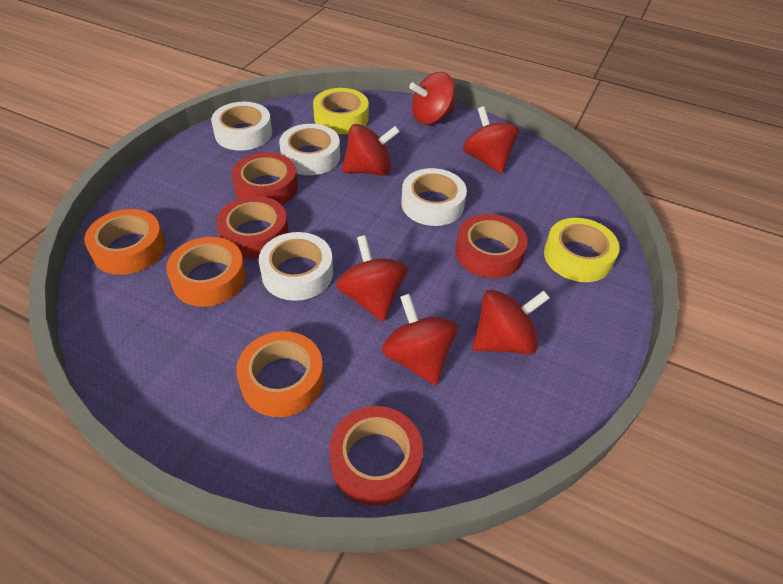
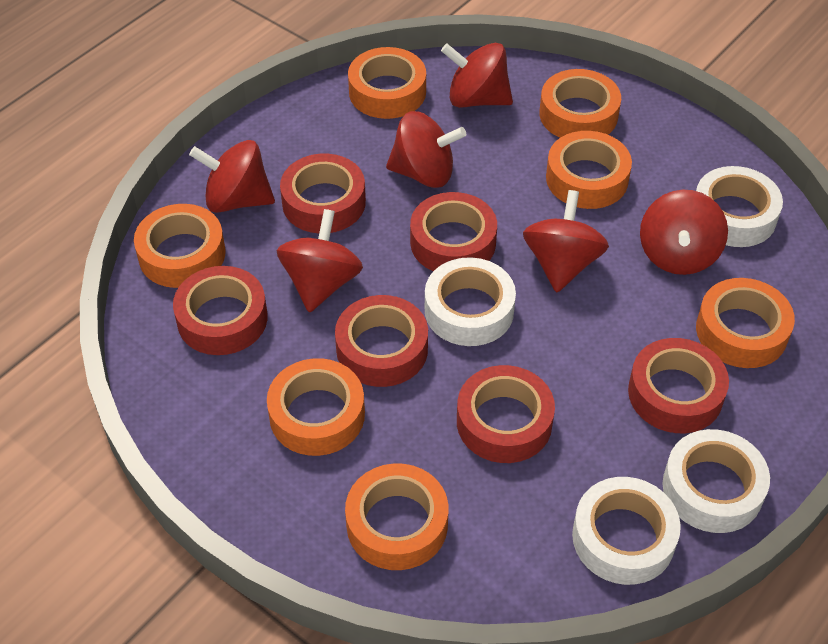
orange tape: 3 -> 7
red tape: 4 -> 6
yellow tape: 2 -> 0

